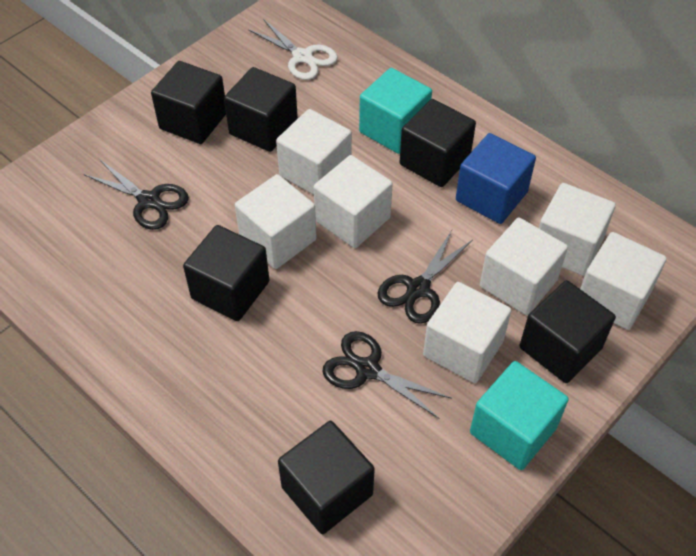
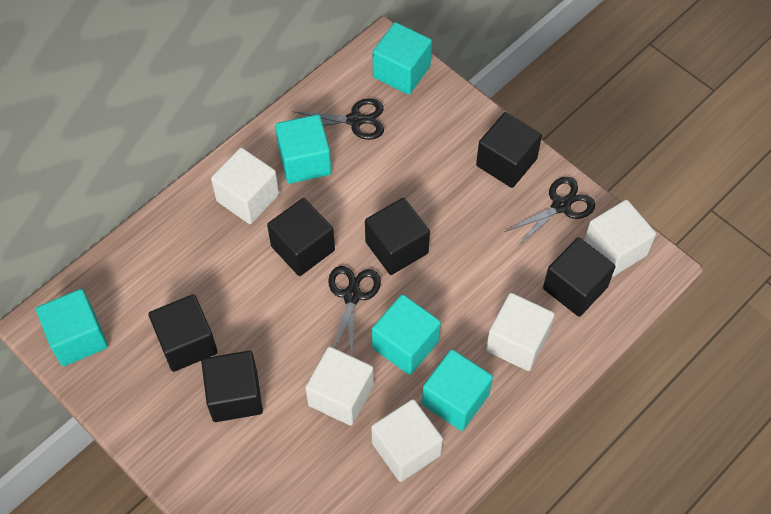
blue cube: 1 -> 0
turquoise cube: 2 -> 5
white cube: 7 -> 5
white scissors: 1 -> 0

